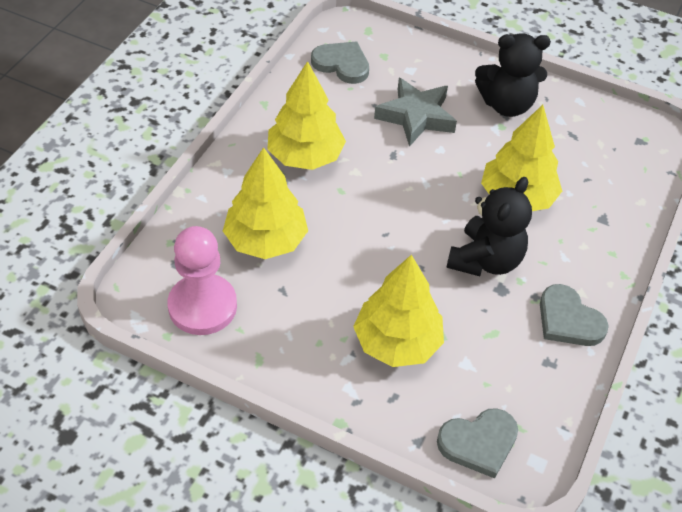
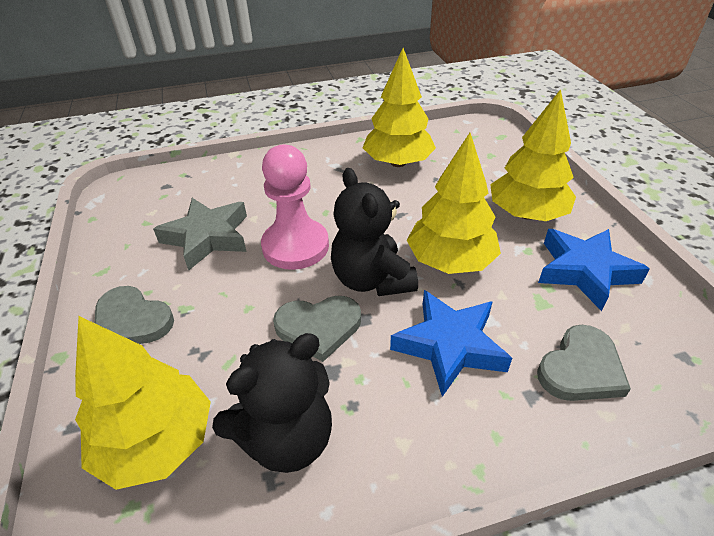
blue star: 0 -> 2

